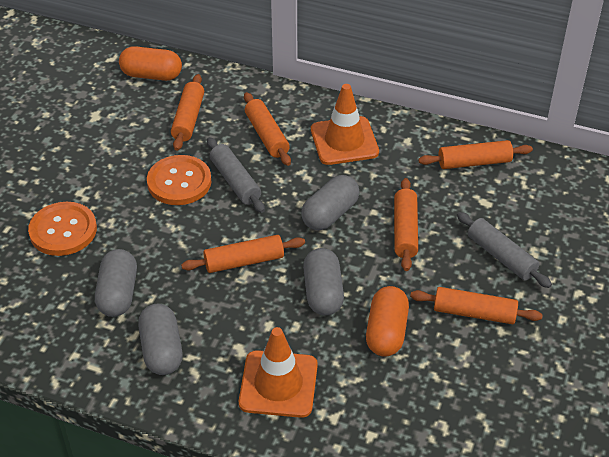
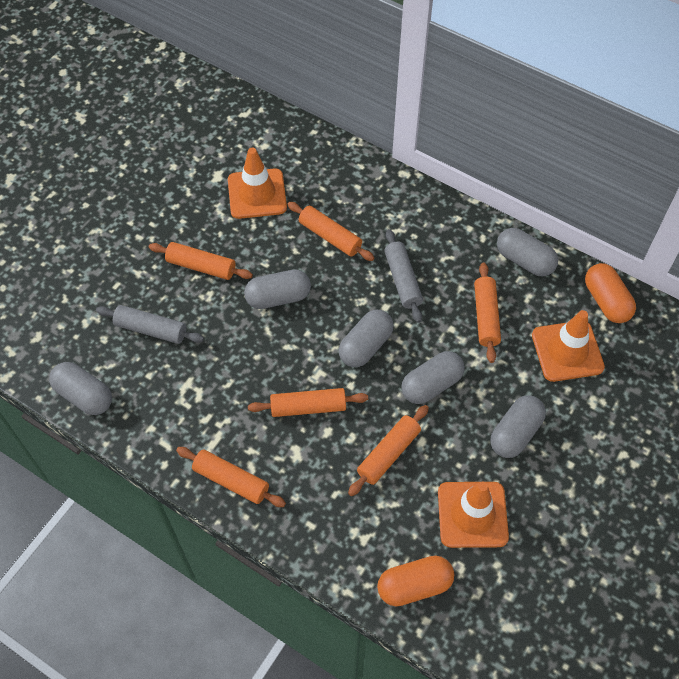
grey capsule: 4 -> 6
orange button: 2 -> 0
orange traffic cone: 2 -> 3

